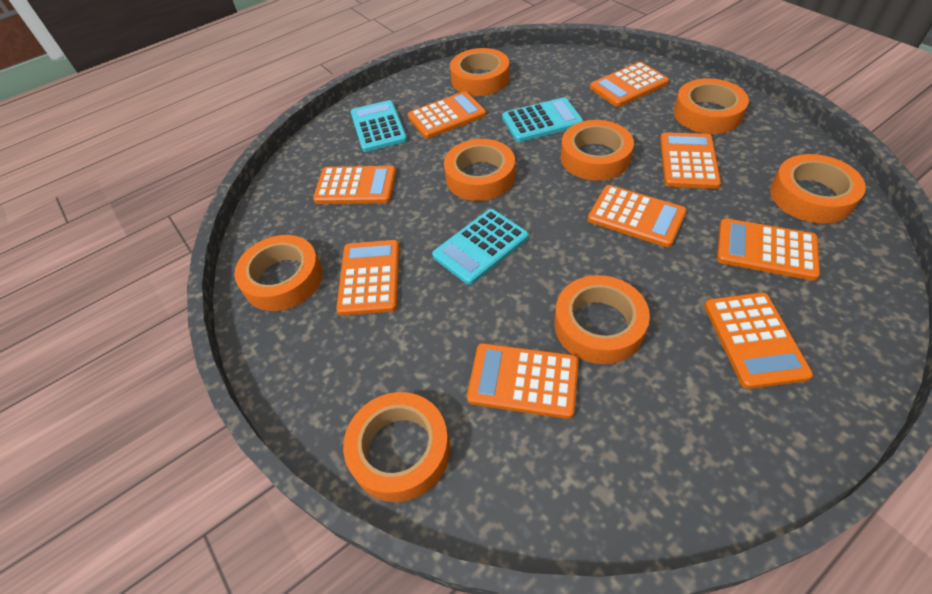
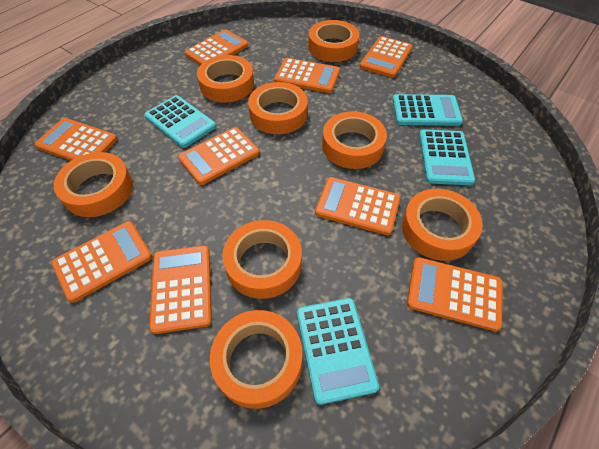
turquoise calculator: 3 -> 4

